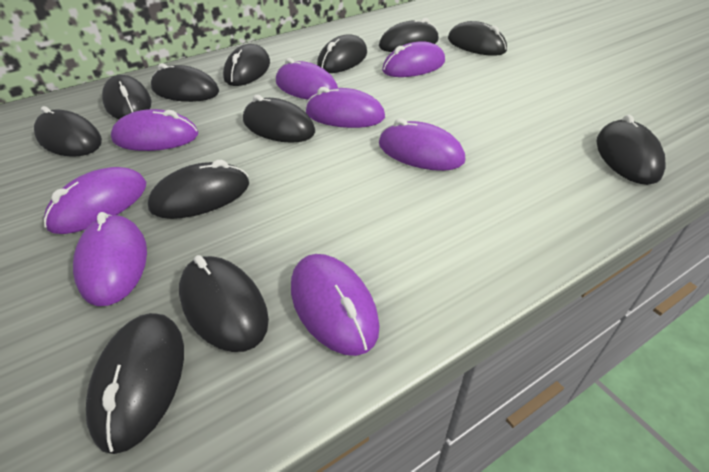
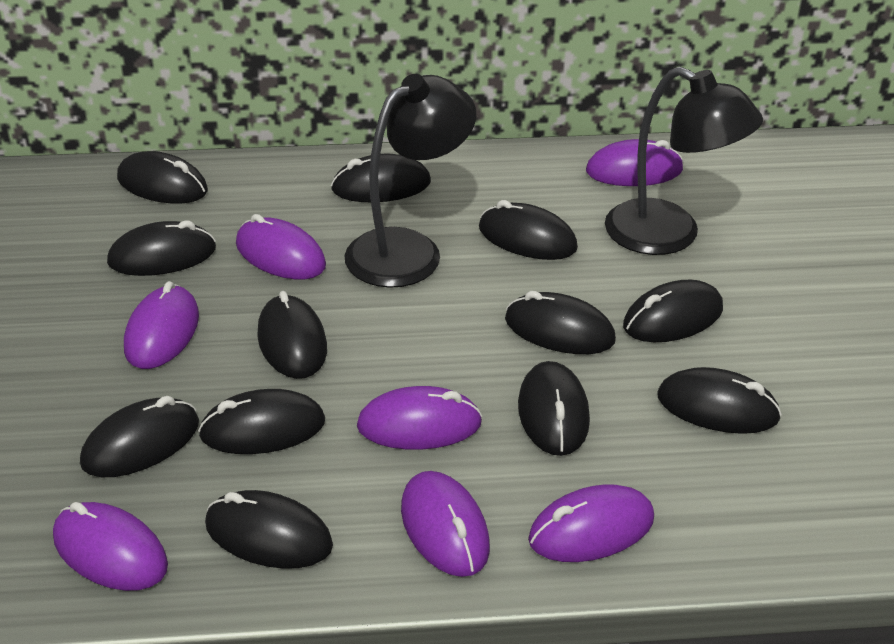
black lamp: 0 -> 2
purple mouse: 8 -> 7

